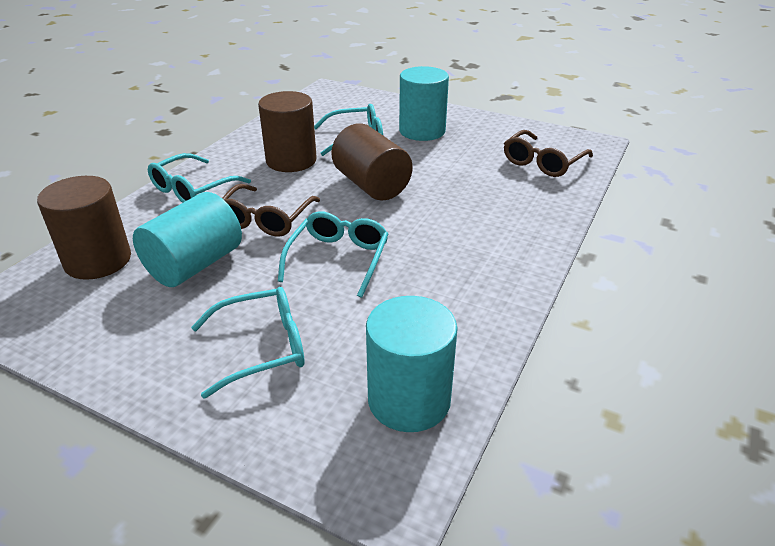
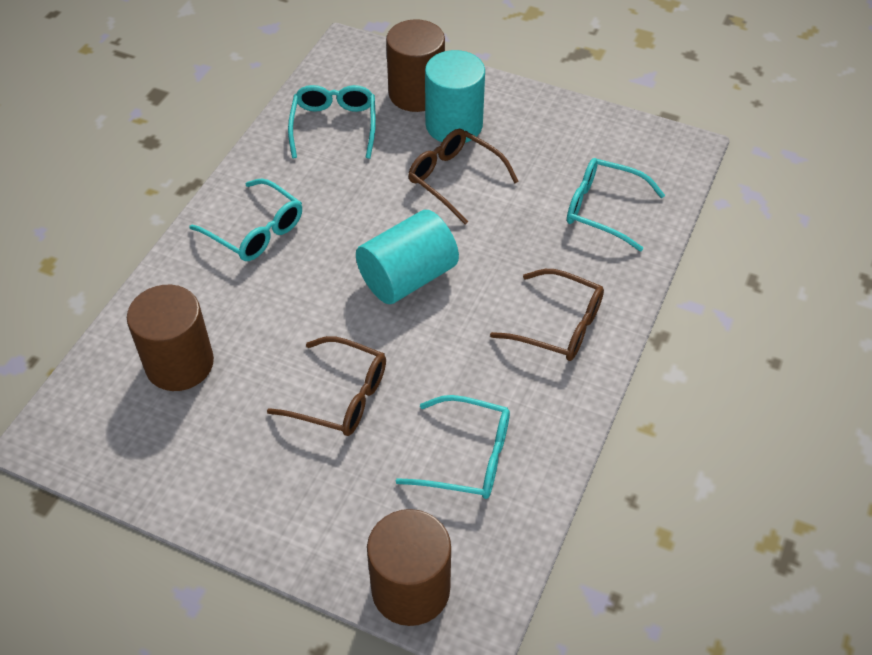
brown glasses: 2 -> 3
turquoise cylinder: 3 -> 2

